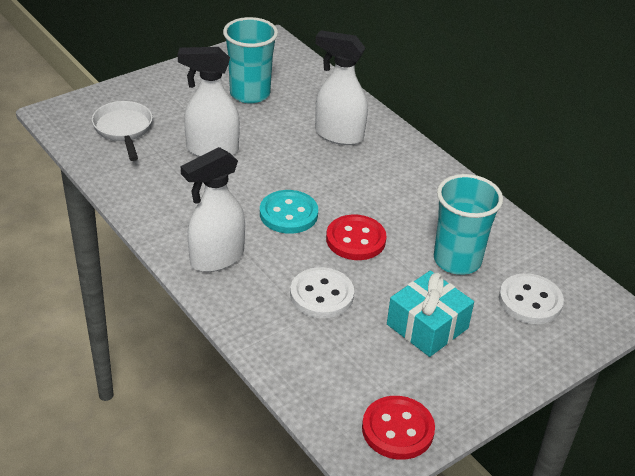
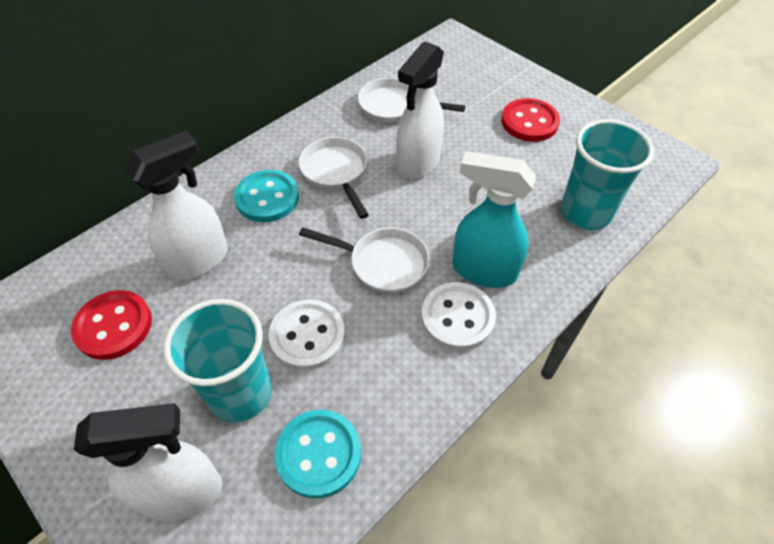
turquoise button: 1 -> 2
turquoise gift: 1 -> 0
turquoise spray bottle: 0 -> 1
white pan: 1 -> 3

